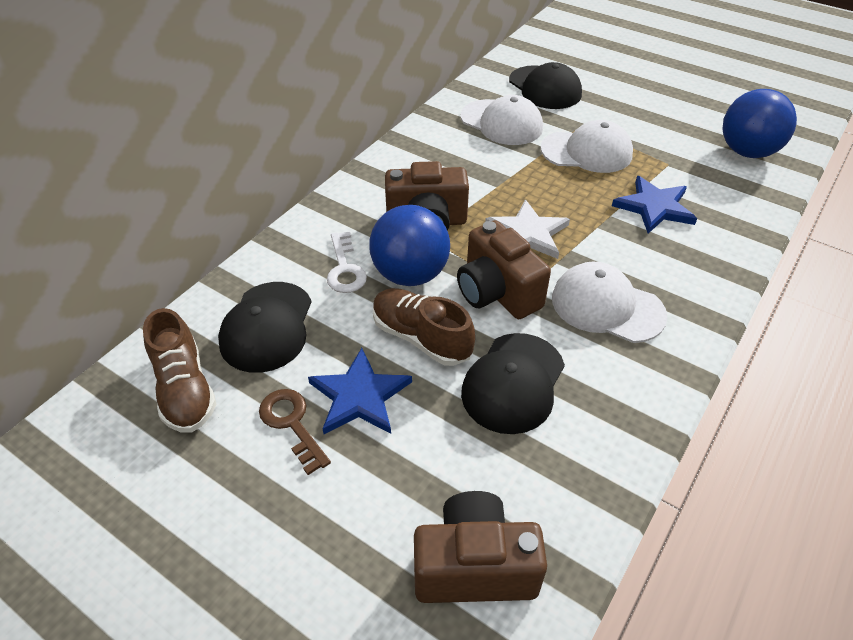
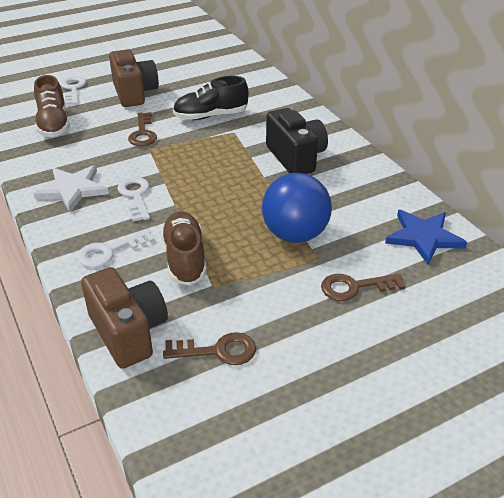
black camera: 0 -> 1
black cap: 3 -> 0
black shoe: 0 -> 1
blue ball: 2 -> 1
blue star: 2 -> 1
brown camera: 3 -> 2
brown key: 1 -> 3
white cap: 3 -> 0
white key: 1 -> 3

